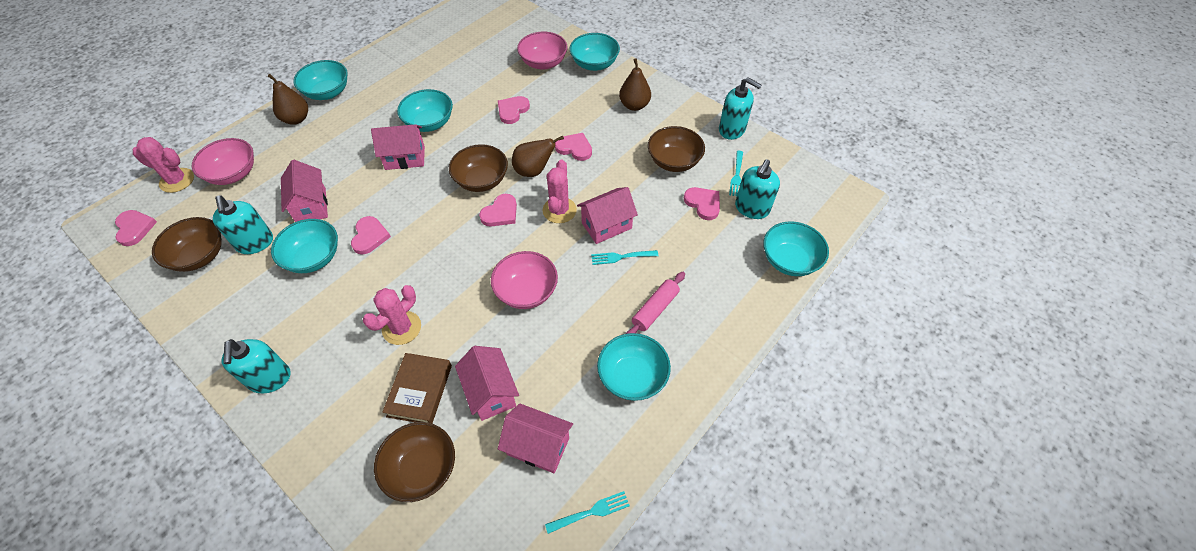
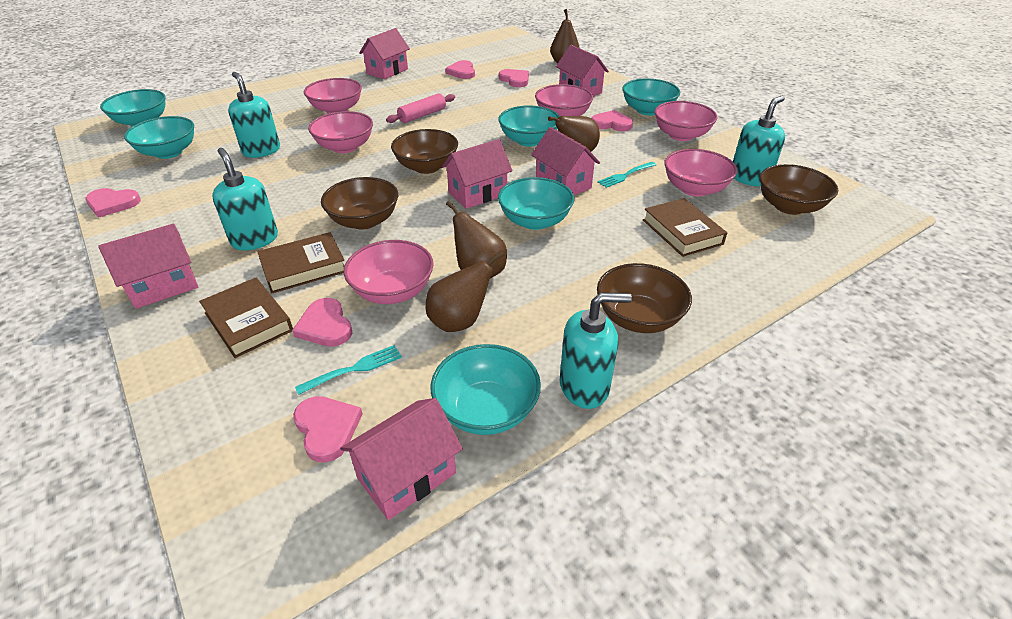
brown book: 1 -> 3
brown pear: 3 -> 4
pink bowl: 3 -> 6
pink cactus: 3 -> 0
pink house: 5 -> 6
turquoise fork: 3 -> 2

